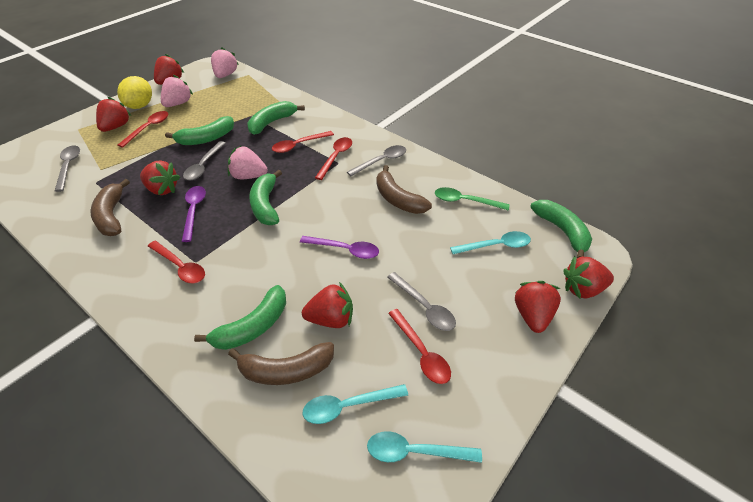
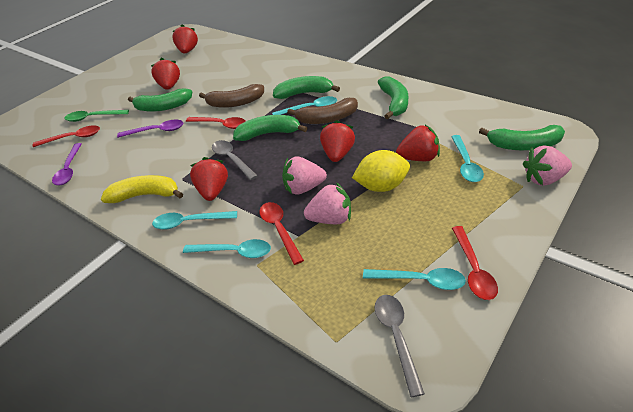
brown banana: 3 -> 2
grey spoon: 4 -> 2
red spoon: 5 -> 4
red strawberry: 6 -> 5
turquoise spoon: 3 -> 5
yellow banana: 0 -> 1

